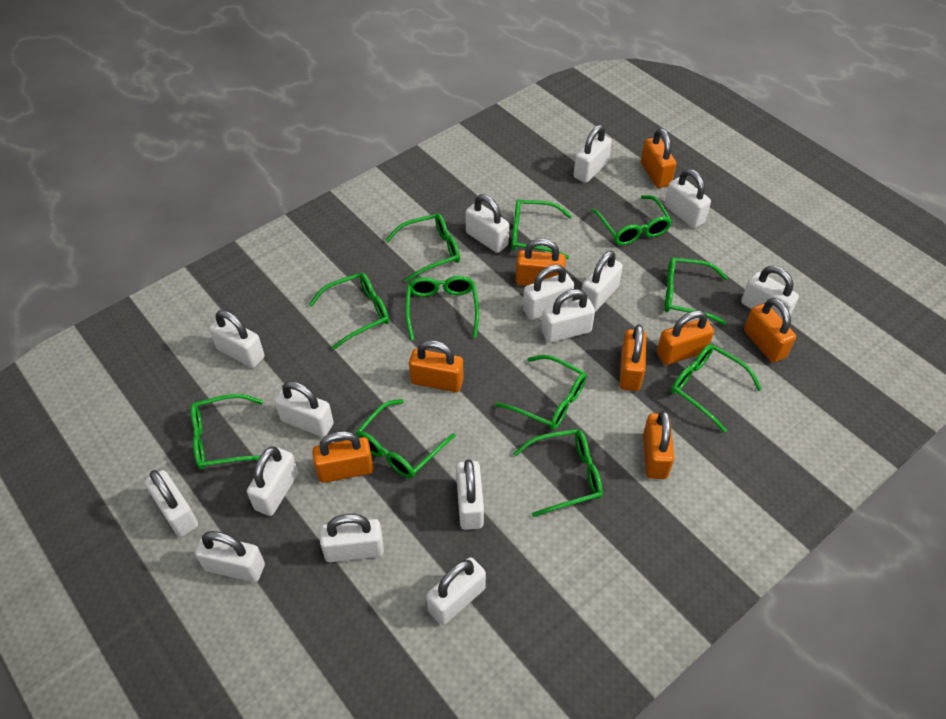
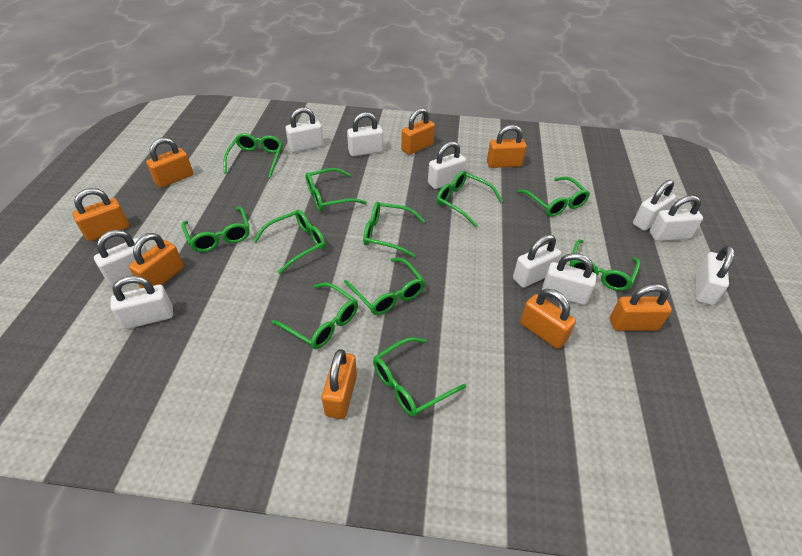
white padlock: 15 -> 10

